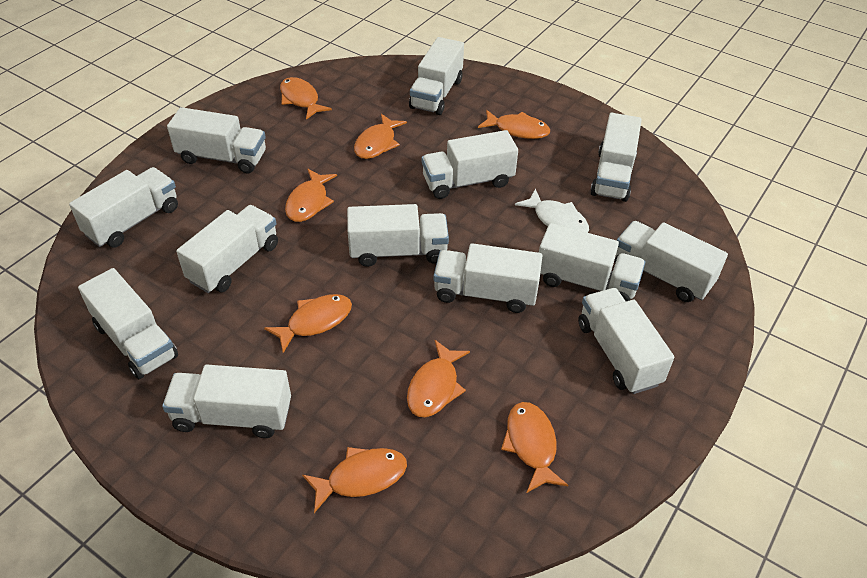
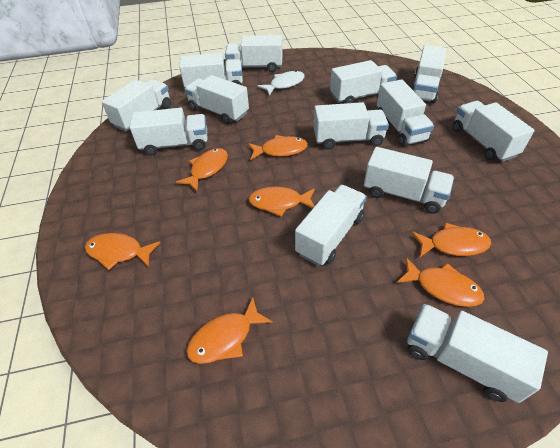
orange fish: 8 -> 7

